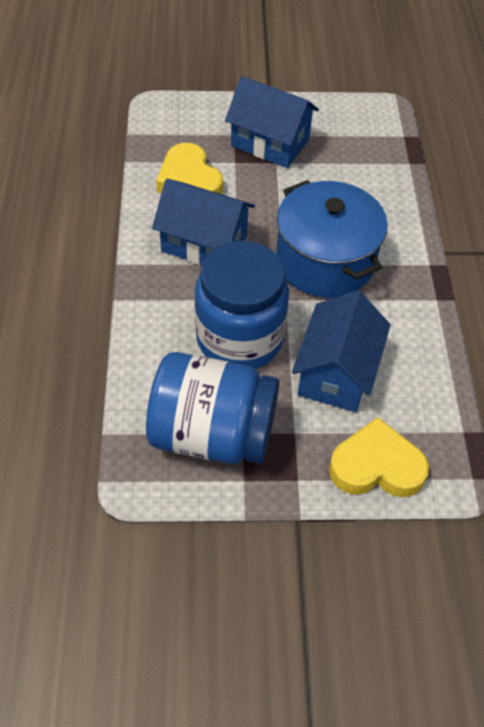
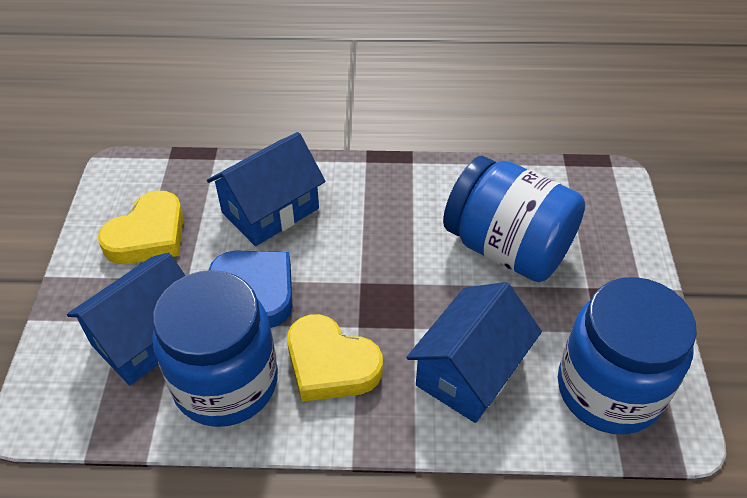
blue heart: 0 -> 1
blue jar: 2 -> 3
blue pot: 1 -> 0

